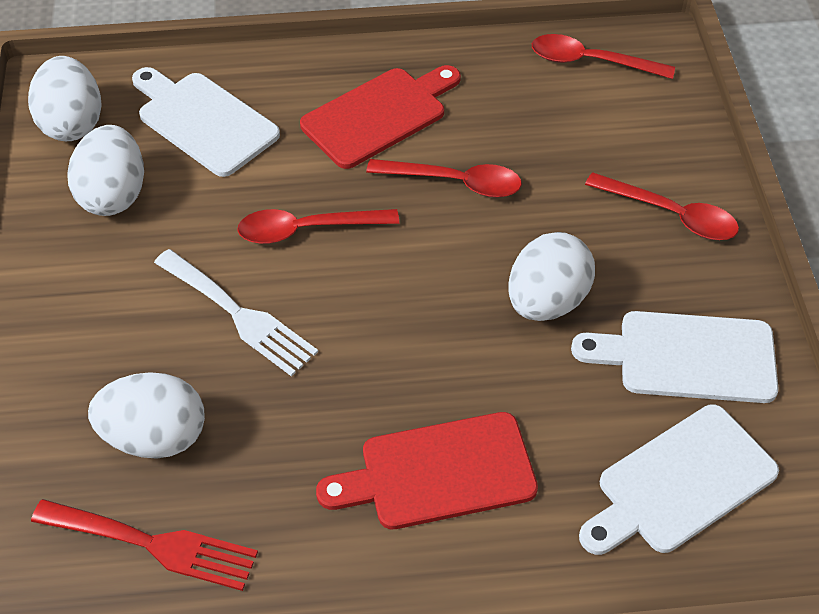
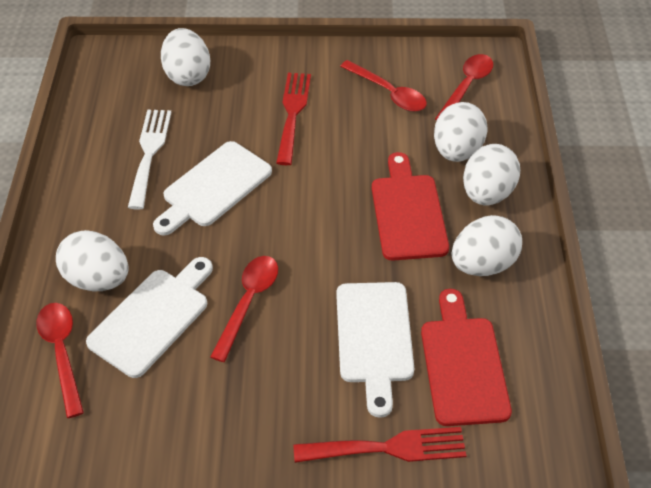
red fork: 1 -> 2
white egg: 4 -> 5

